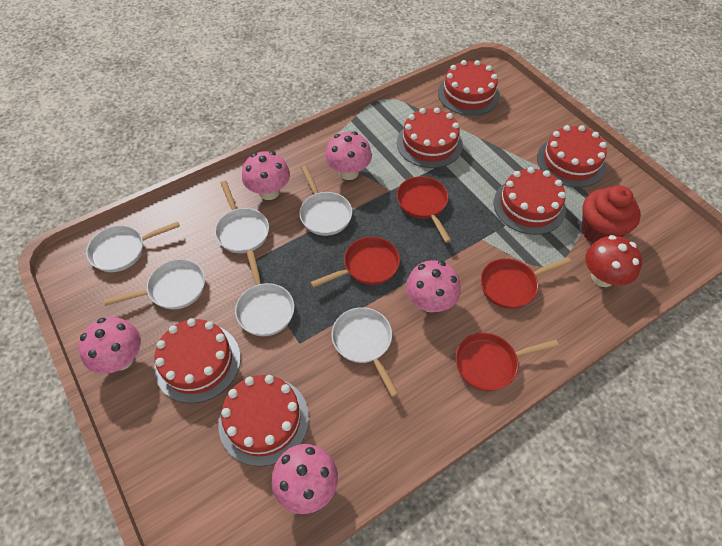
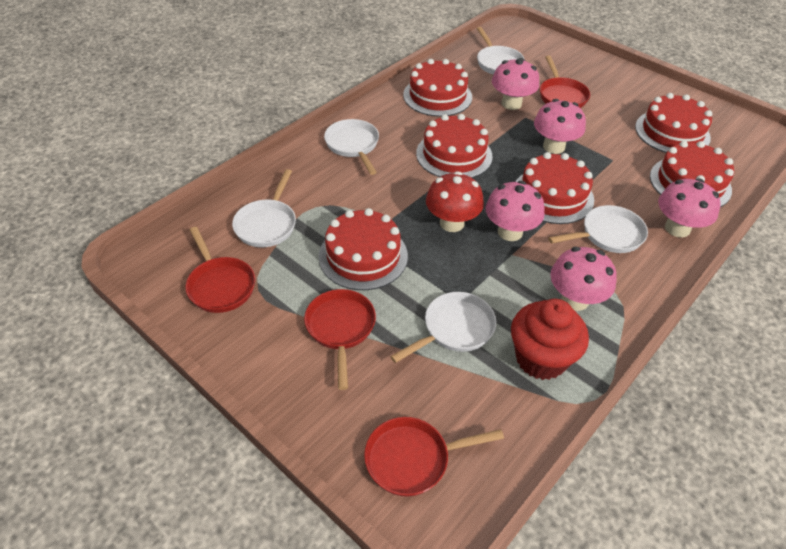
white pan: 6 -> 5

